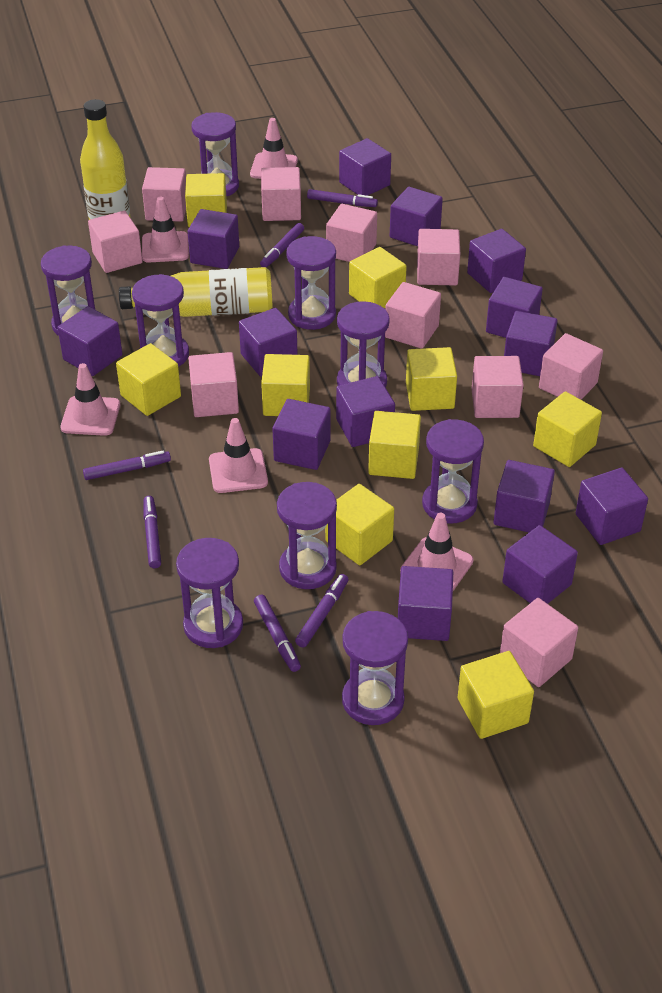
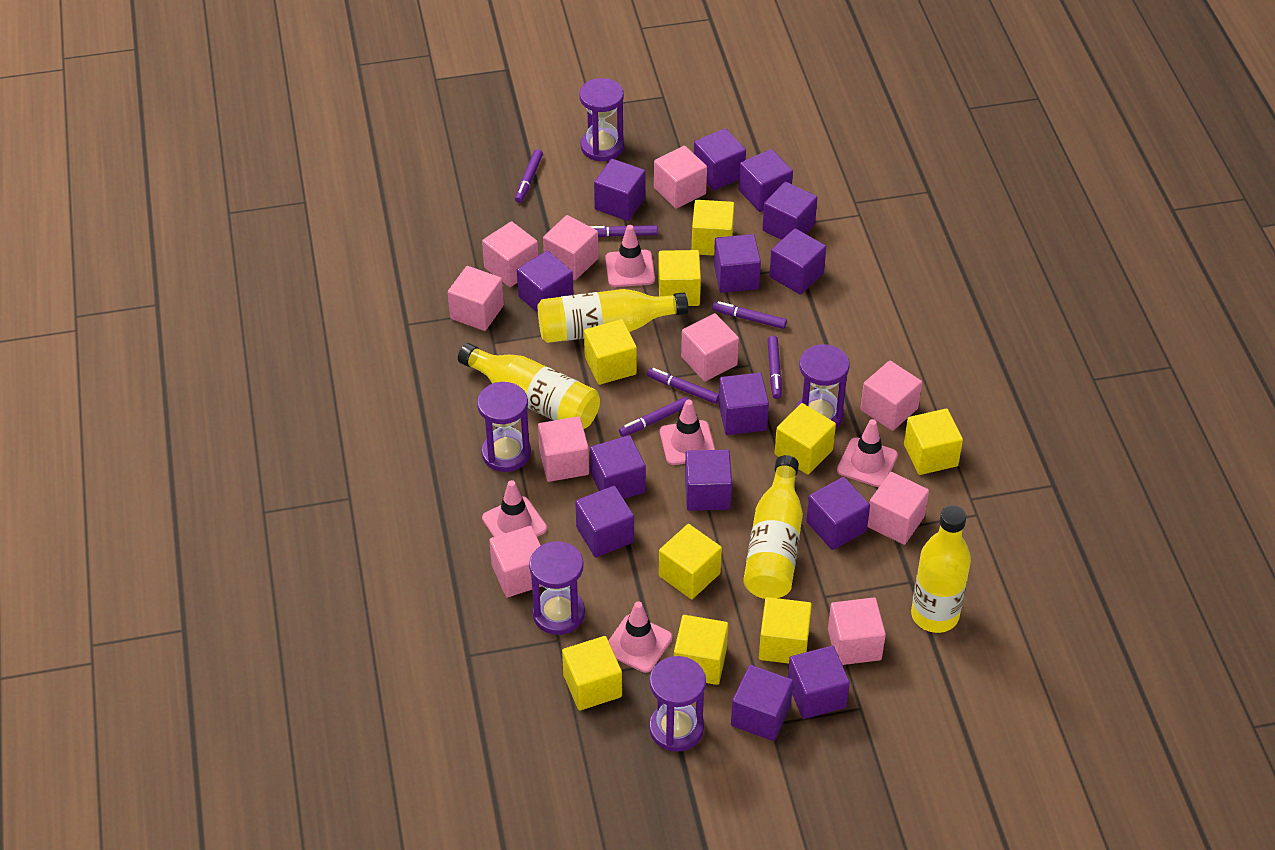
purple hourglass: 9 -> 5
yellow bottle: 2 -> 4

